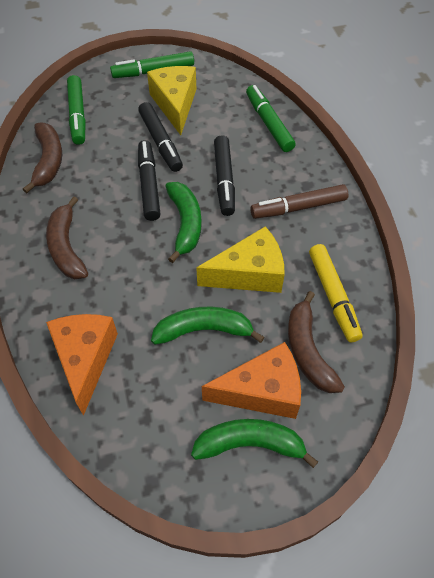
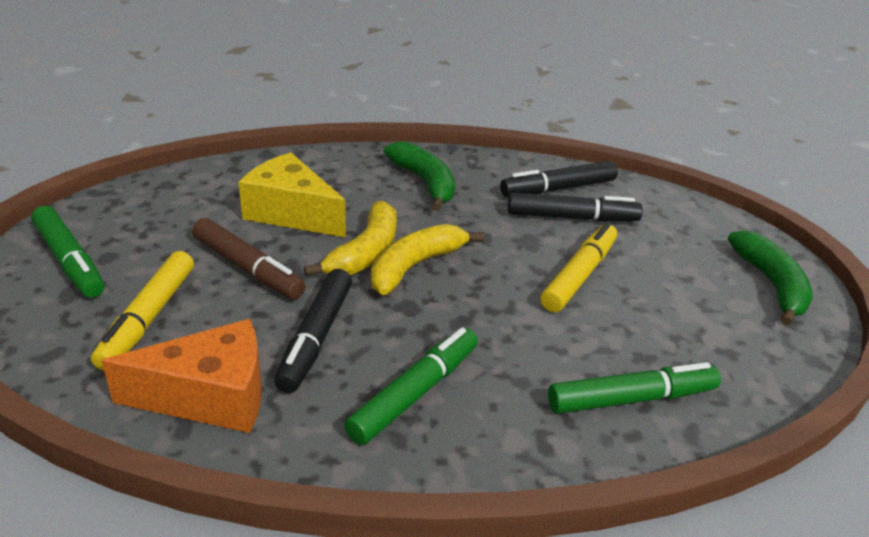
brown banana: 3 -> 0
green banana: 3 -> 2
orange cheese: 2 -> 1
yellow banana: 0 -> 2
yellow cheese: 2 -> 1
yellow marker: 1 -> 2

